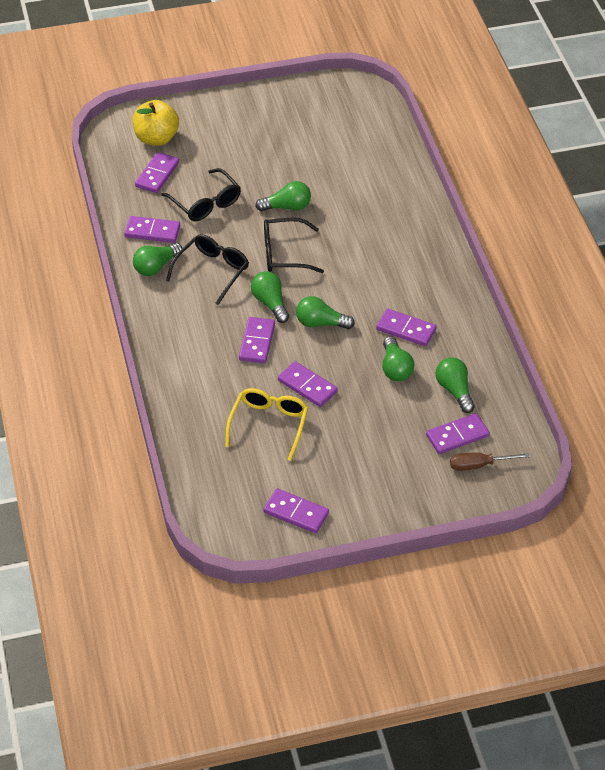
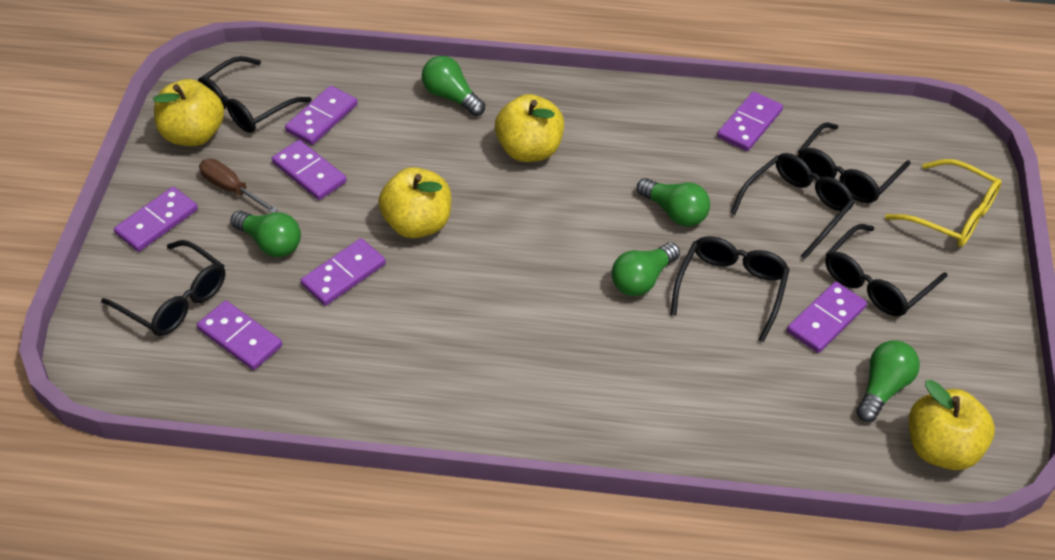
black glasses: 3 -> 6
green light bulb: 6 -> 5
yellow apple: 1 -> 4

